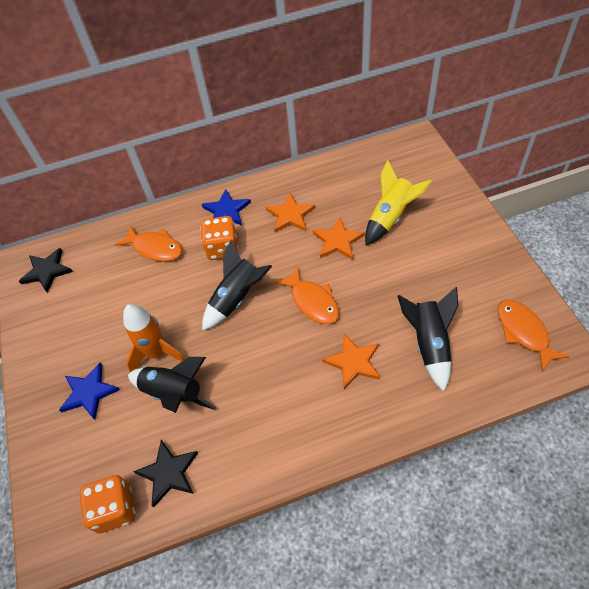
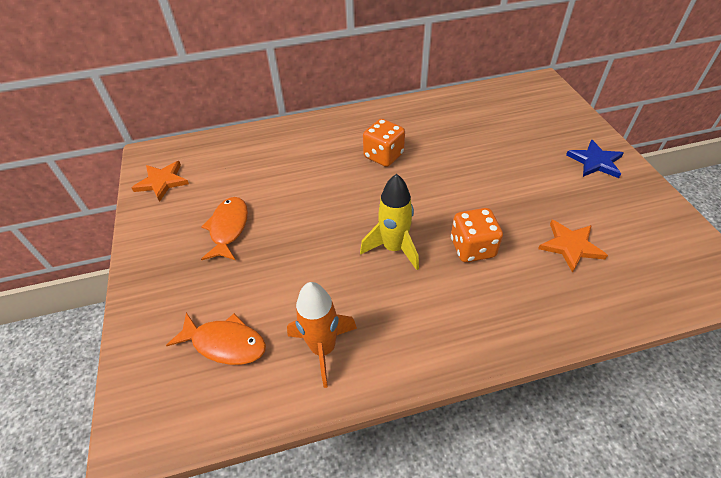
black rocket: 3 -> 0
black star: 2 -> 0
blue star: 2 -> 1
orange fish: 3 -> 2
orange star: 3 -> 2

